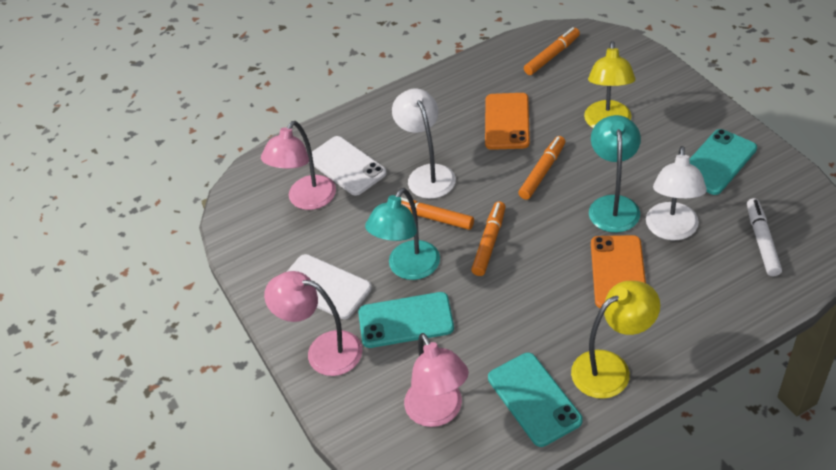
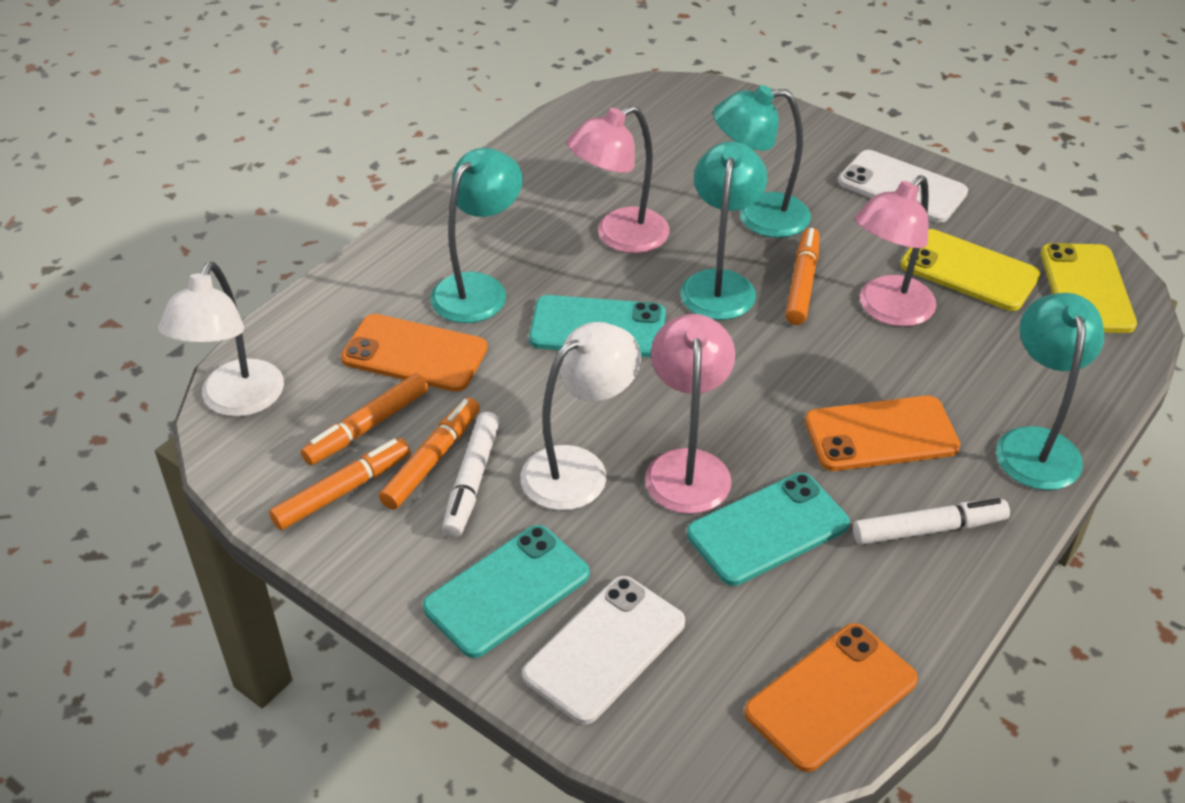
orange phone: 2 -> 3
turquoise lamp: 2 -> 4
white marker: 1 -> 2
yellow lamp: 2 -> 0
yellow phone: 0 -> 2

